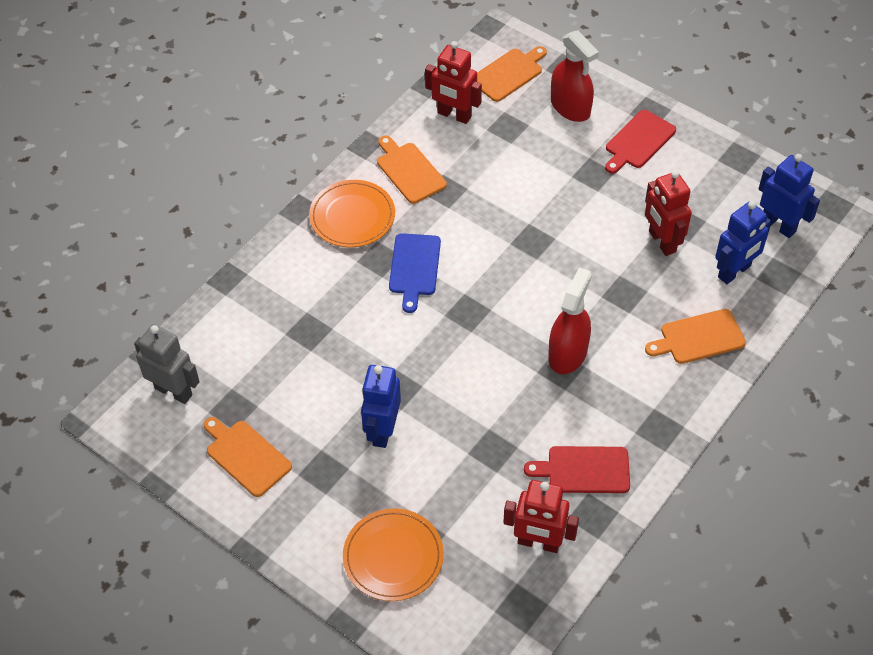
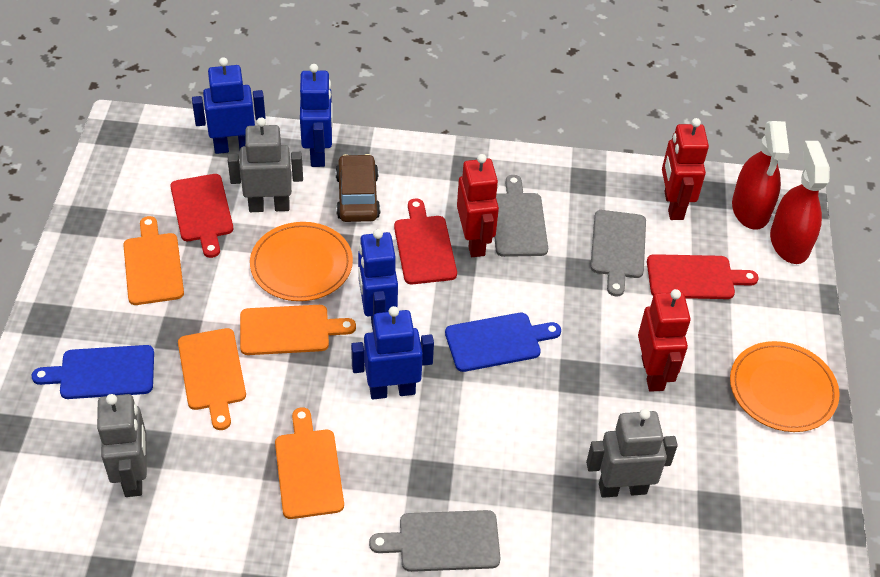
blue cutting board: 1 -> 2
blue robot: 3 -> 4
brown car: 0 -> 1
grey cutting board: 0 -> 3
grey robot: 1 -> 3
red cutting board: 2 -> 3

